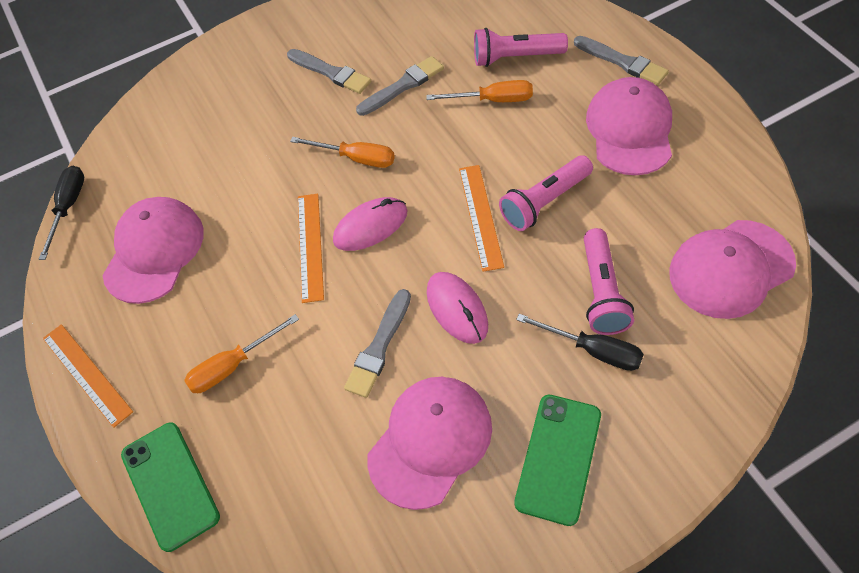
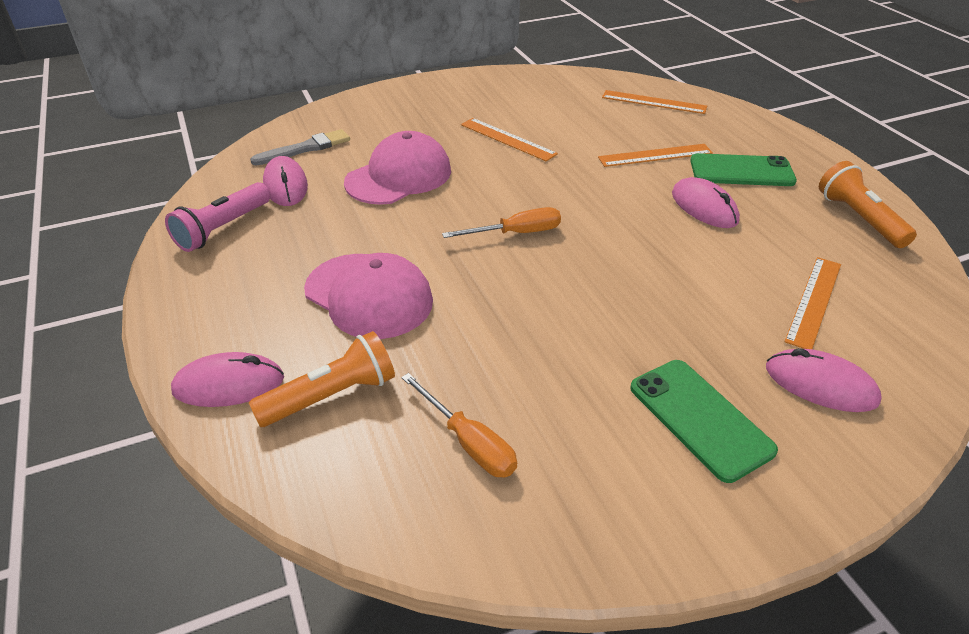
black screwdriver: 2 -> 0
grey brush: 4 -> 1
orange flashlight: 0 -> 2
orange ruler: 3 -> 4
orange screwdriver: 3 -> 2
pink cap: 4 -> 2
pink flashlight: 3 -> 1
pink mouse: 2 -> 4

